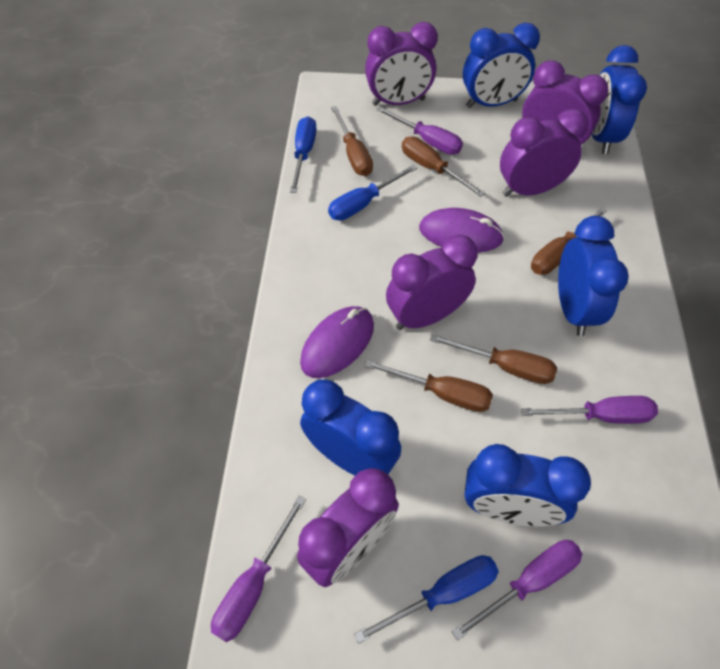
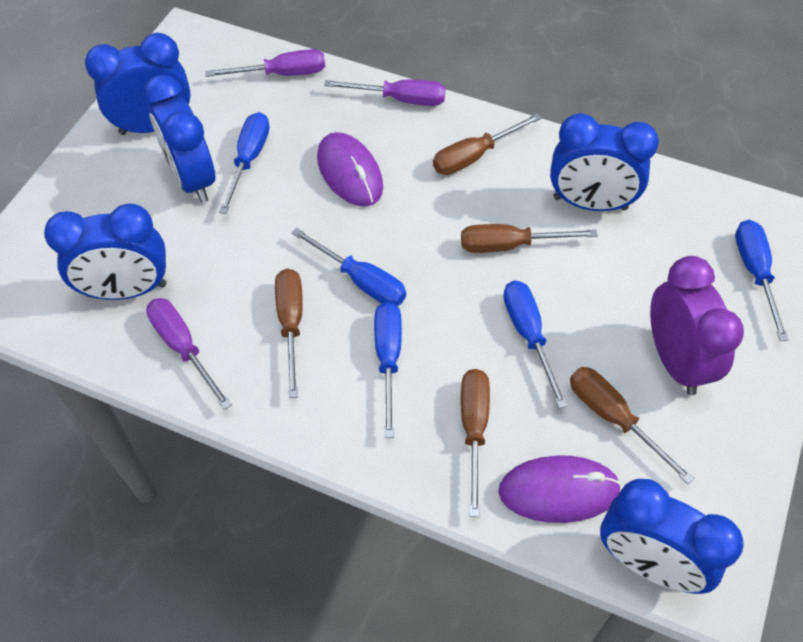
blue screwdriver: 3 -> 5
purple clock: 5 -> 1
purple screwdriver: 4 -> 3

